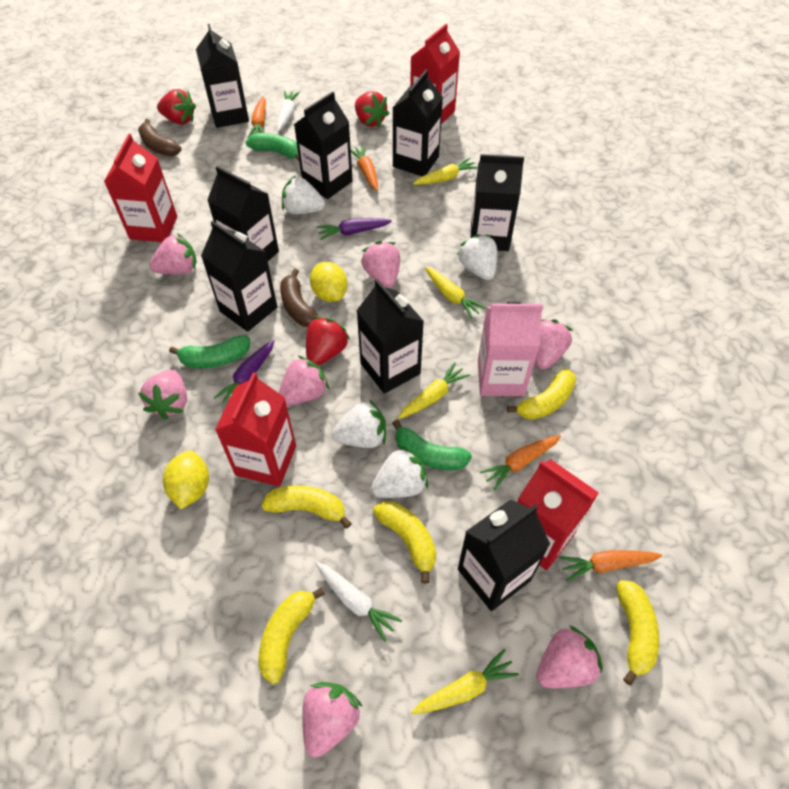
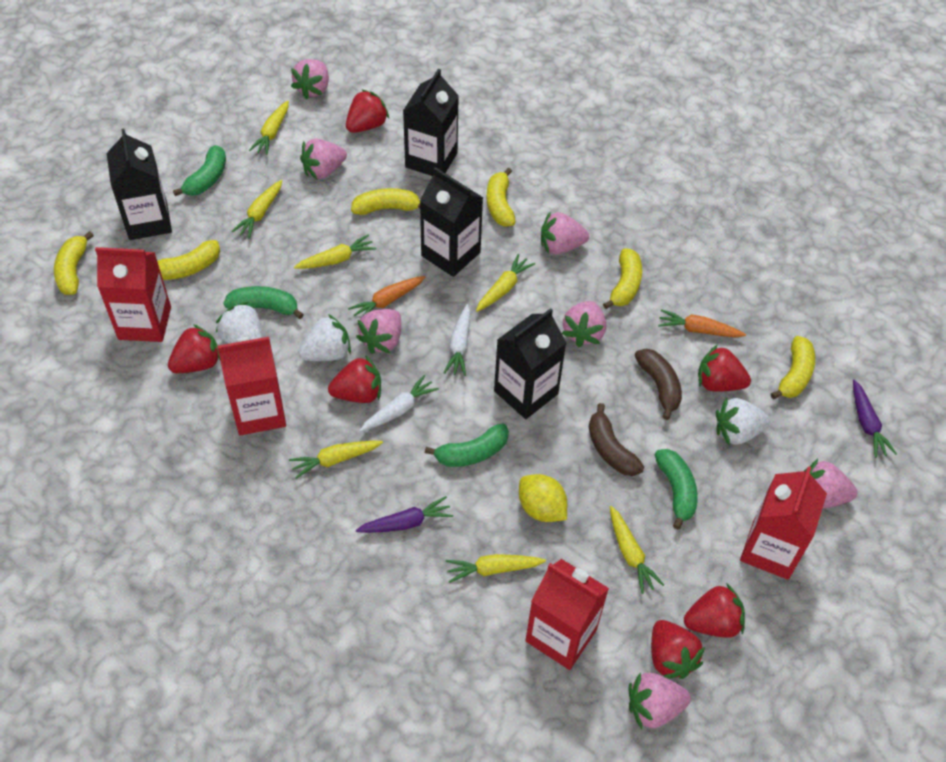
black carton: 8 -> 4
green banana: 3 -> 4
orange carrot: 4 -> 2
pink carton: 1 -> 0
red strawberry: 3 -> 6
white strawberry: 4 -> 3
yellow banana: 5 -> 6
yellow carrot: 4 -> 7
yellow lemon: 2 -> 1

